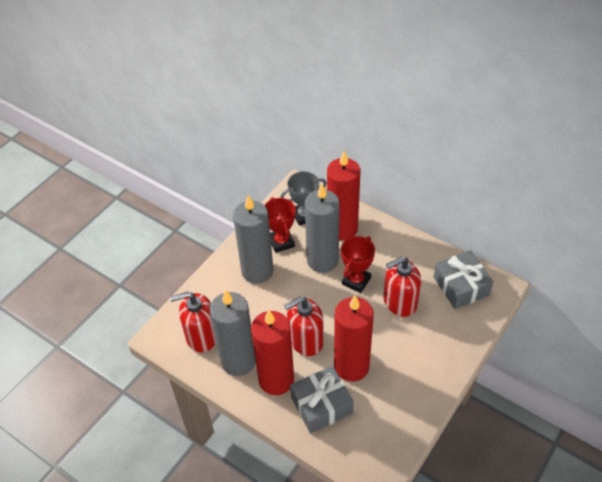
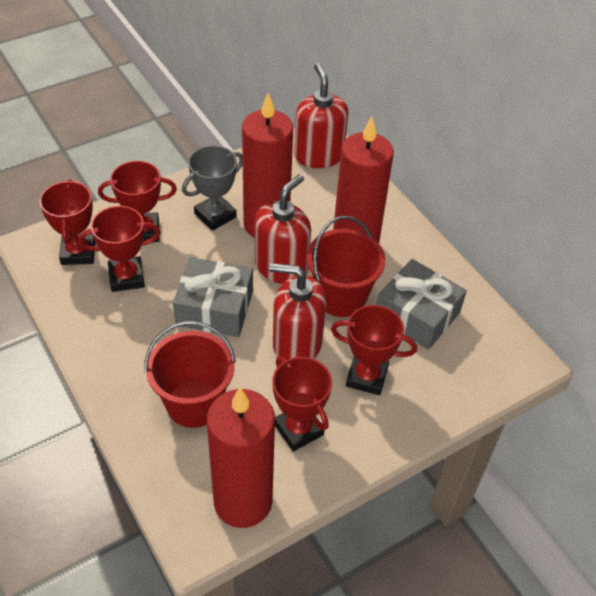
grey candle: 3 -> 0
red bucket: 0 -> 2
red trophy: 2 -> 5

